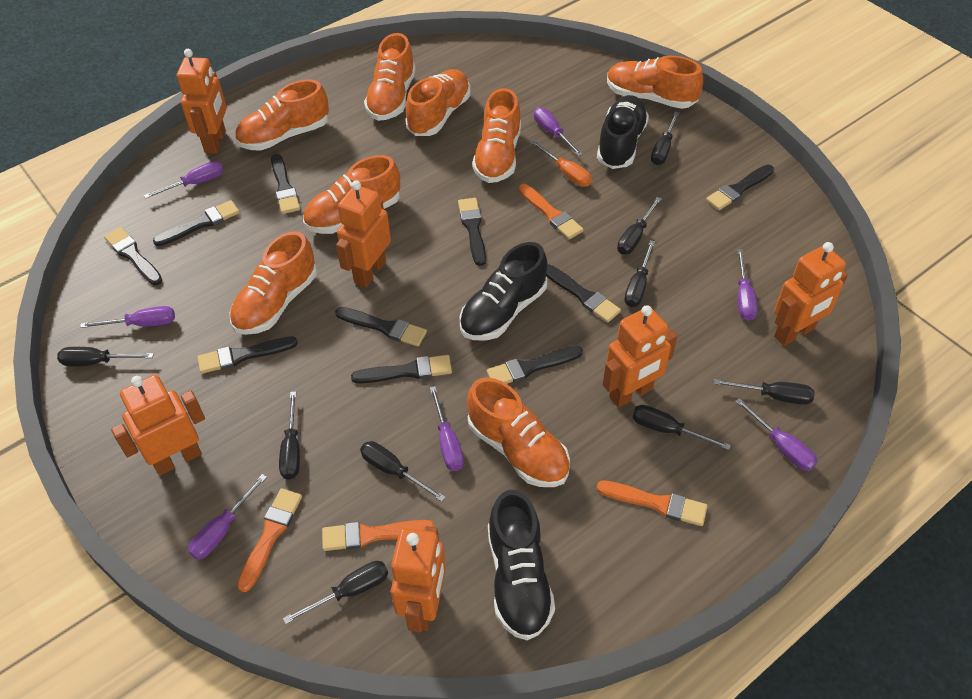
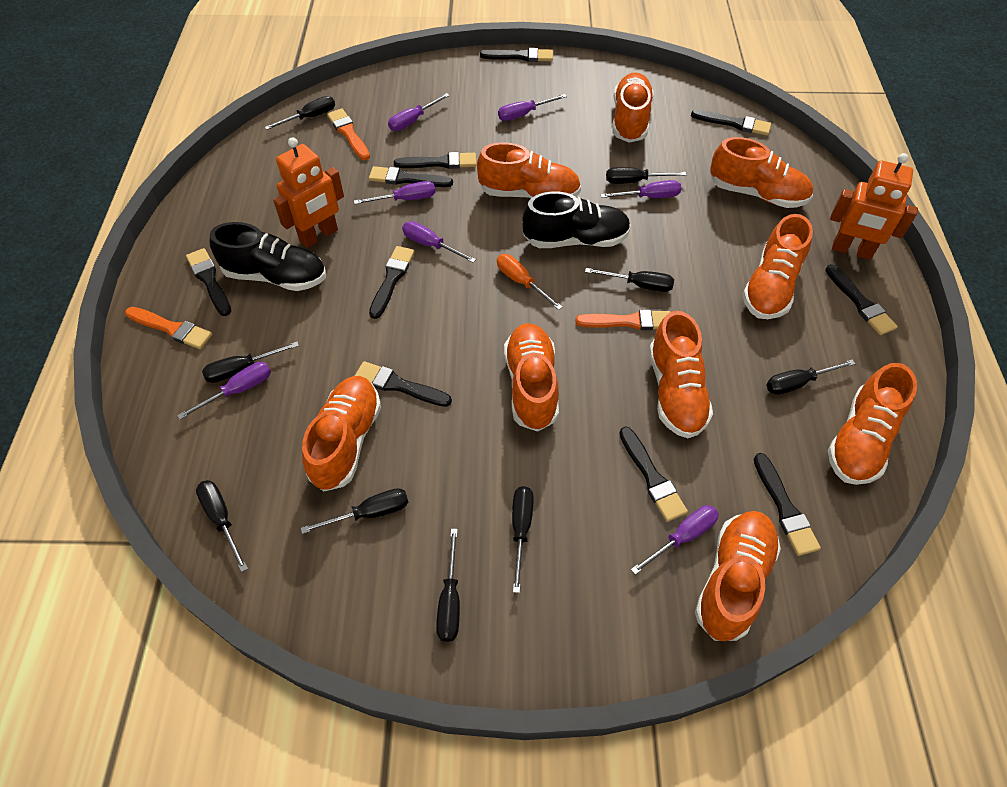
black shoe: 3 -> 2
orange brush: 4 -> 3
orange robot: 6 -> 2
orange shoe: 8 -> 9

